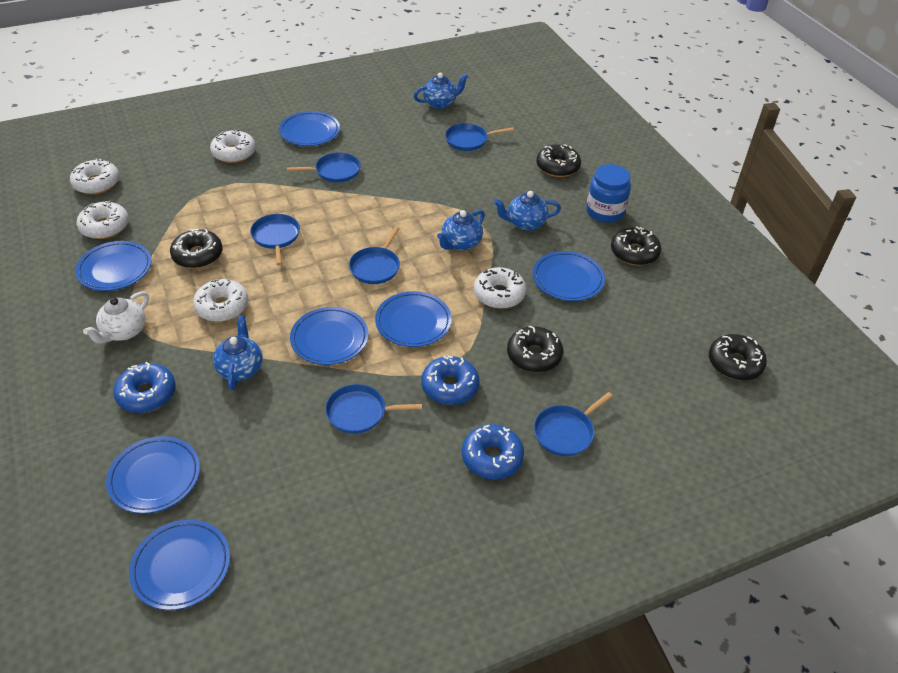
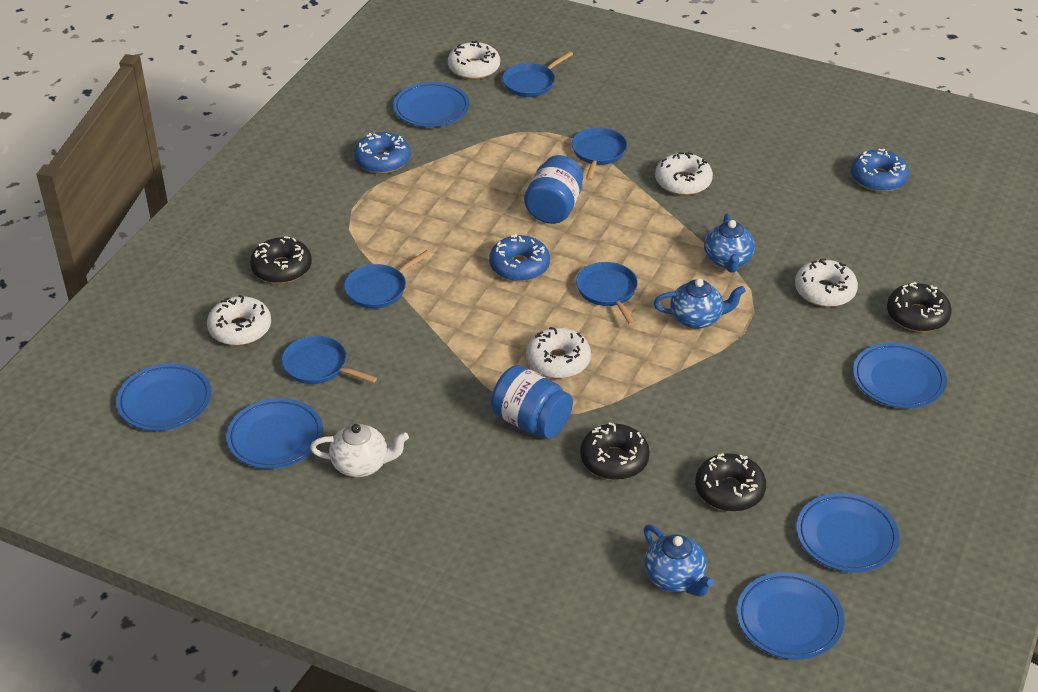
black donut: 5 -> 4
blue jar: 1 -> 2
blue pan: 6 -> 5
blue plate: 7 -> 6
blue teapot: 4 -> 3

